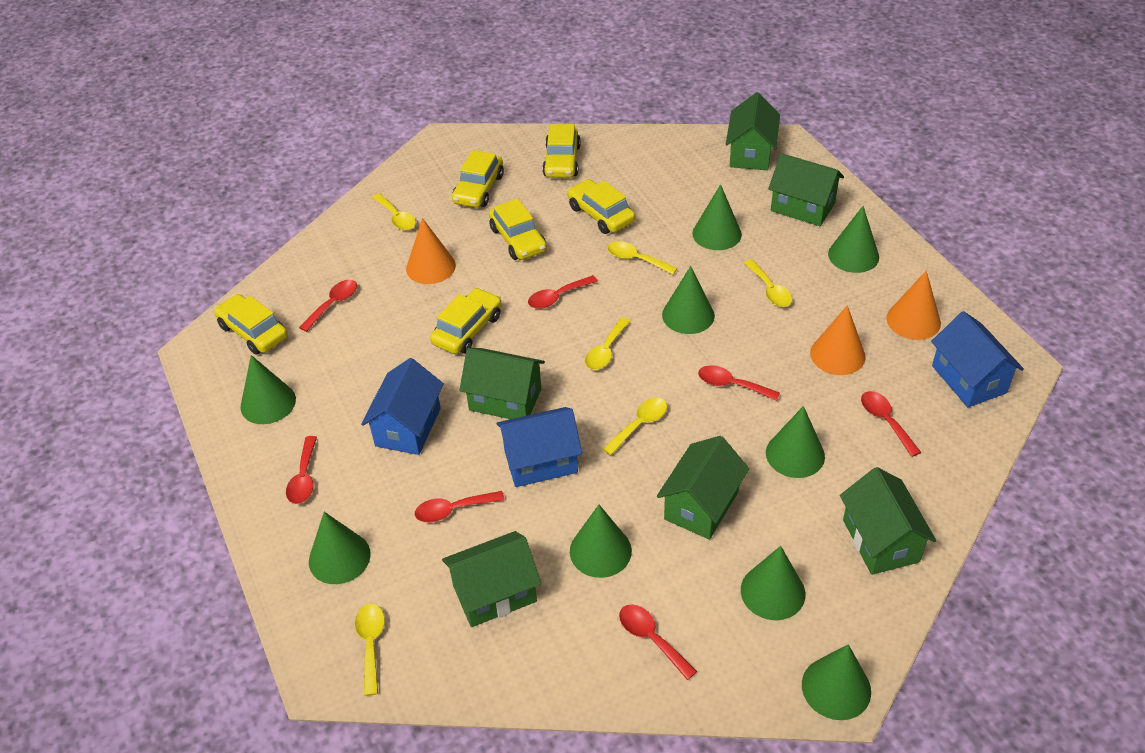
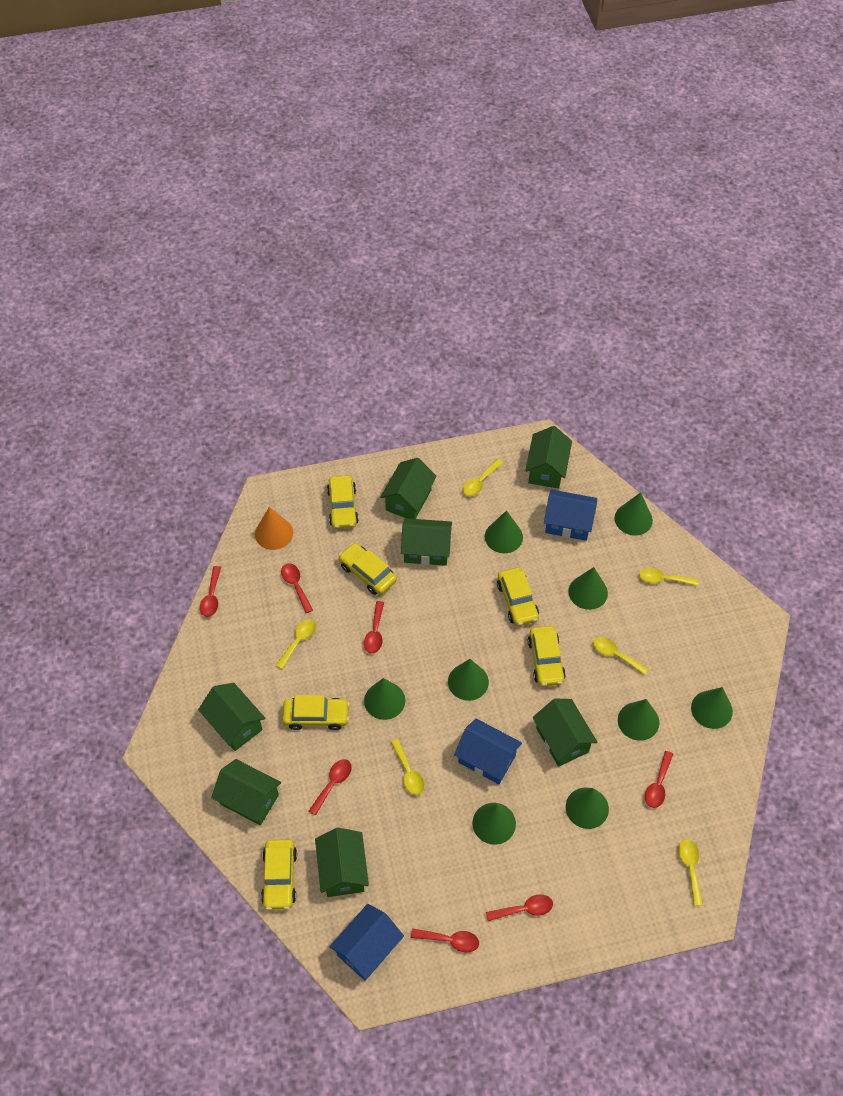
green house: 6 -> 7
orange cone: 3 -> 1

